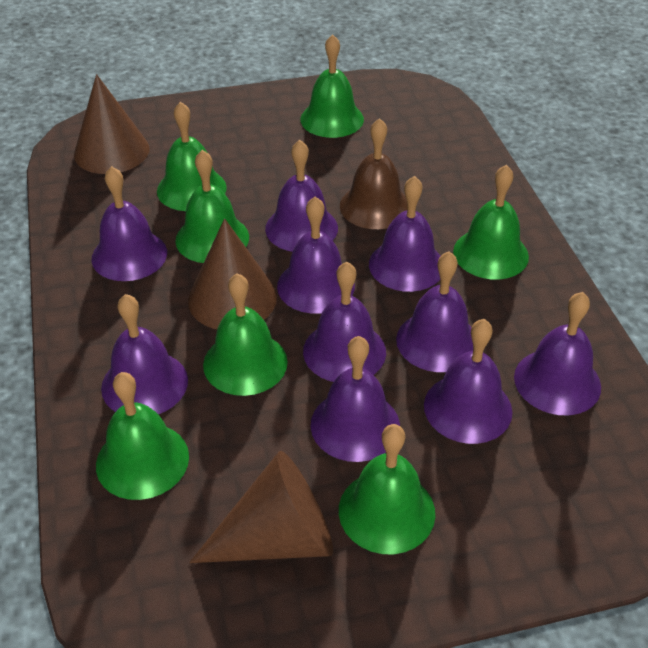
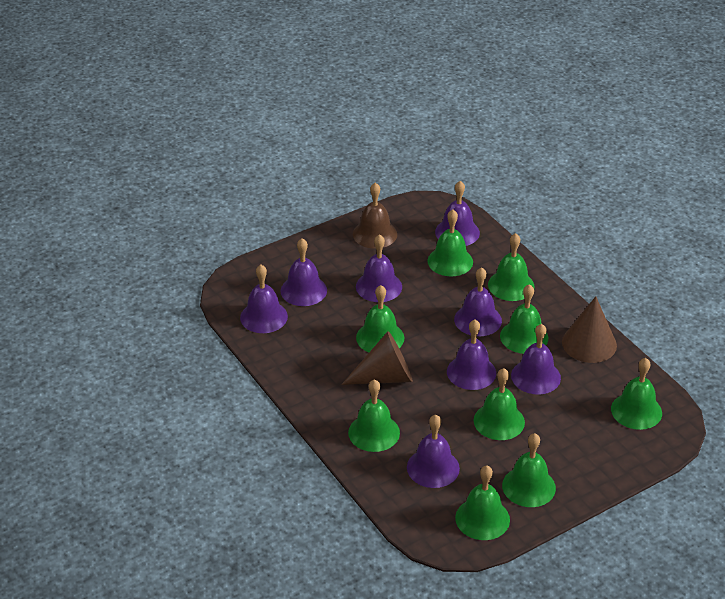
brown cone: 3 -> 2
green bell: 7 -> 9
purple bell: 10 -> 8

